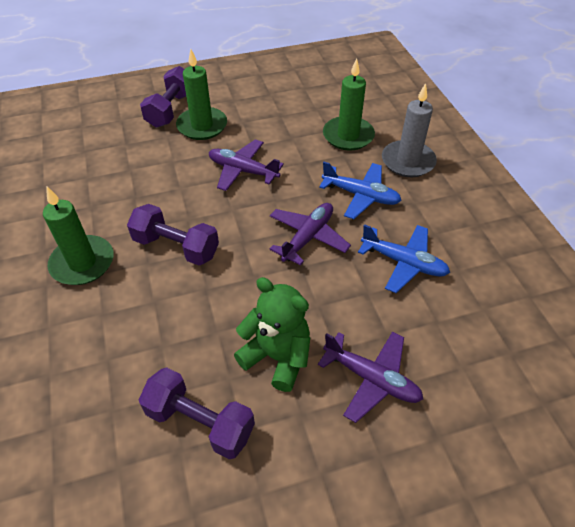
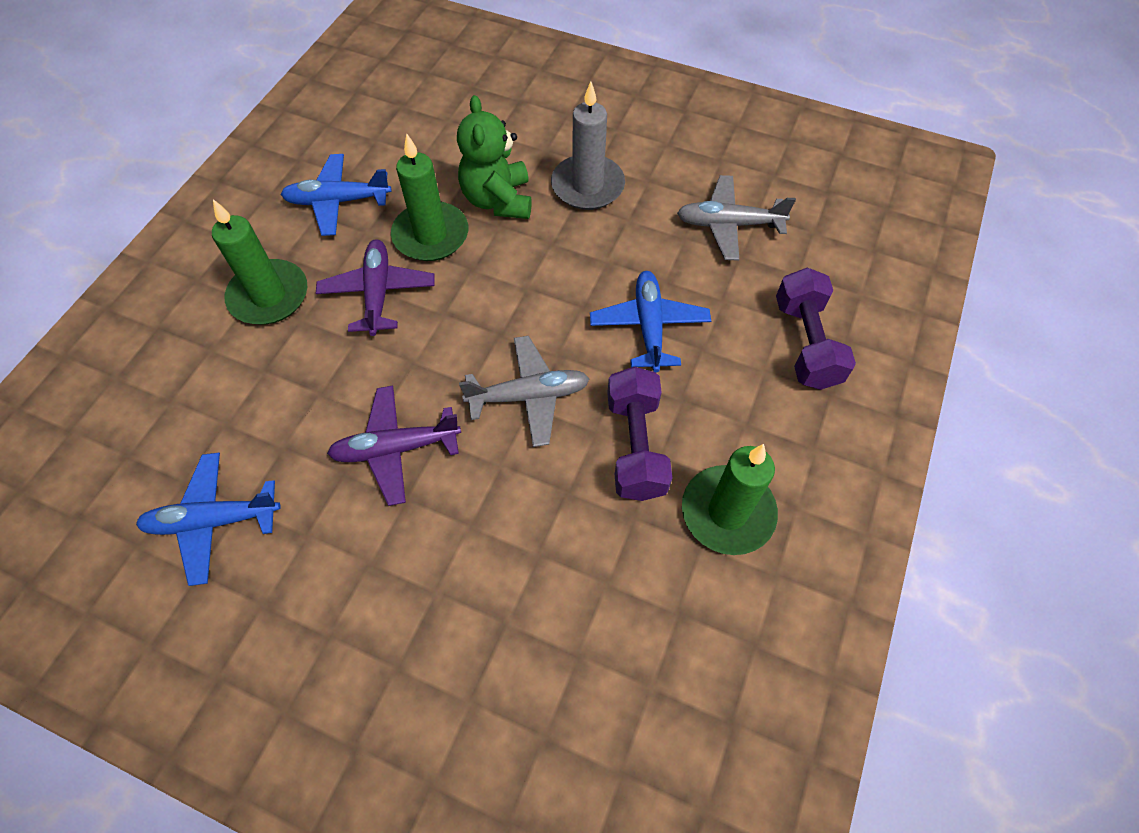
blue plane: 2 -> 3
grey plane: 0 -> 2
purple dumbbell: 3 -> 2
purple plane: 3 -> 2

